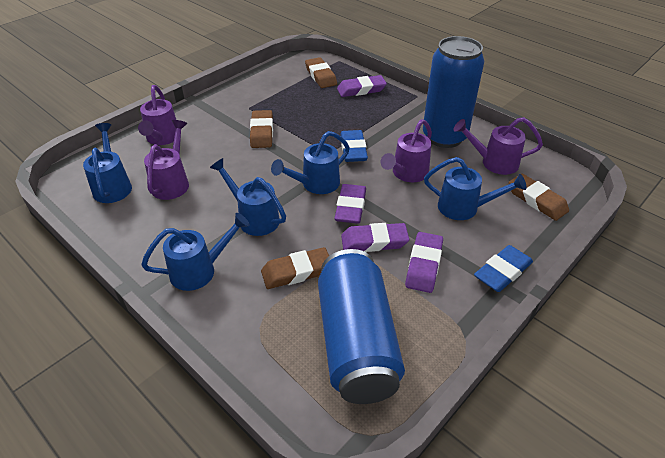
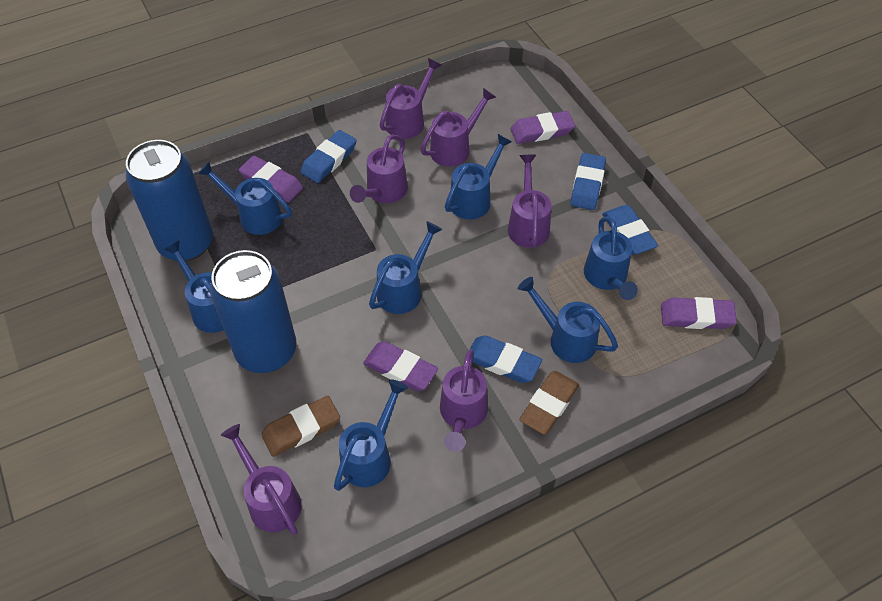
blue eraser: 2 -> 4
blue watering can: 5 -> 7
brown eraser: 4 -> 2
purple watering can: 4 -> 6

